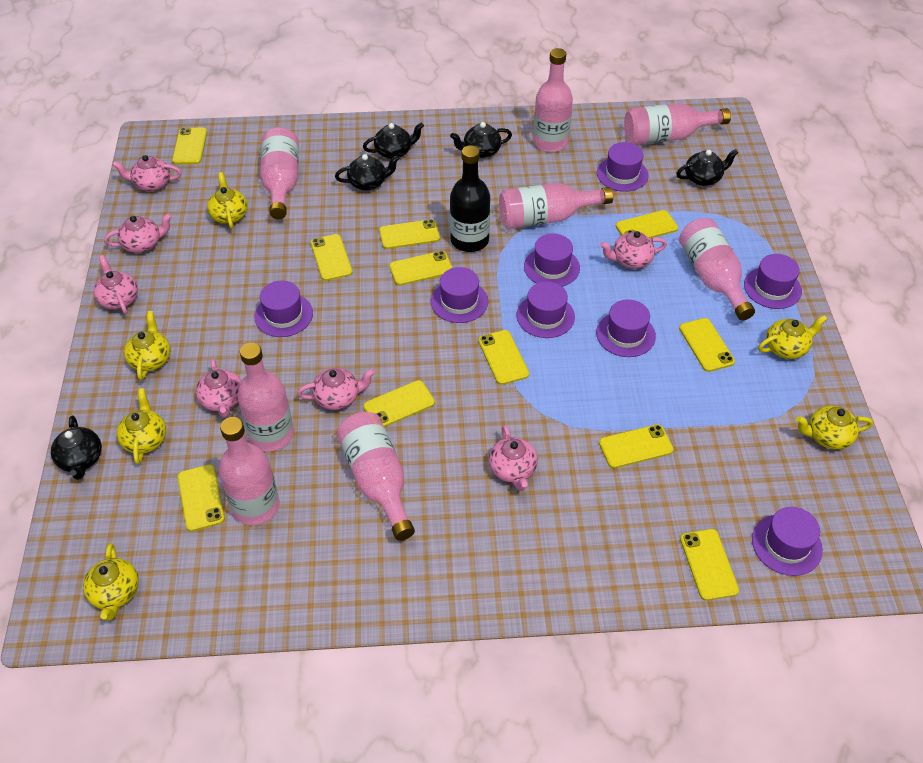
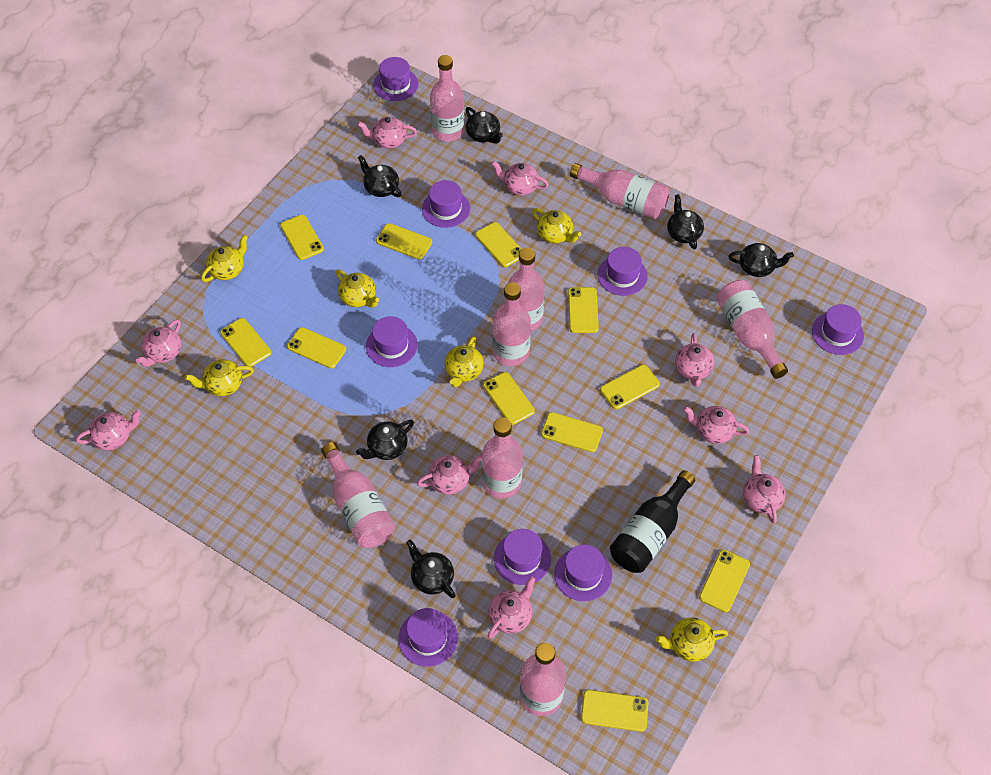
black teapot: 5 -> 6
pink teapot: 7 -> 9

